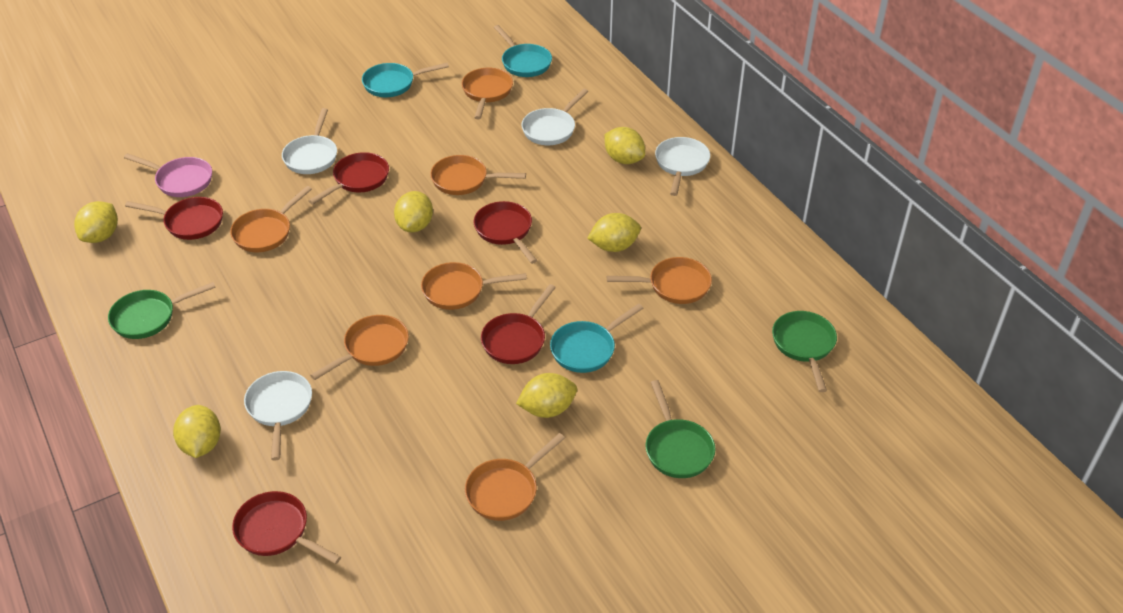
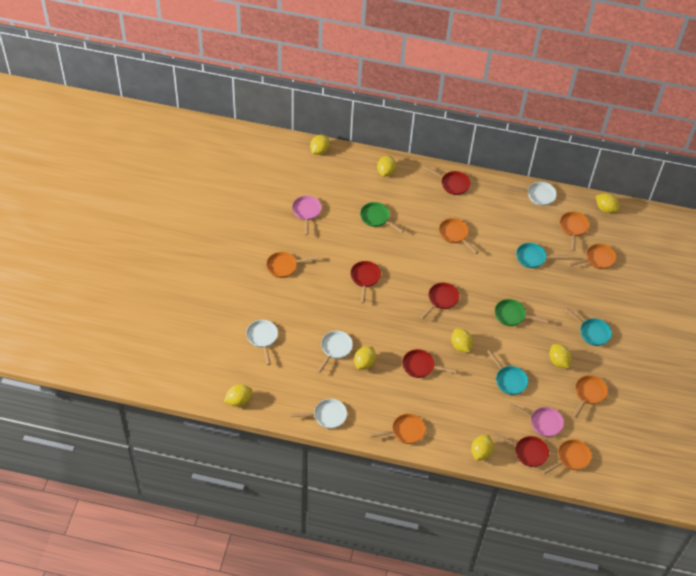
green pan: 3 -> 2
pink pan: 1 -> 2
yellow lemon: 6 -> 8

